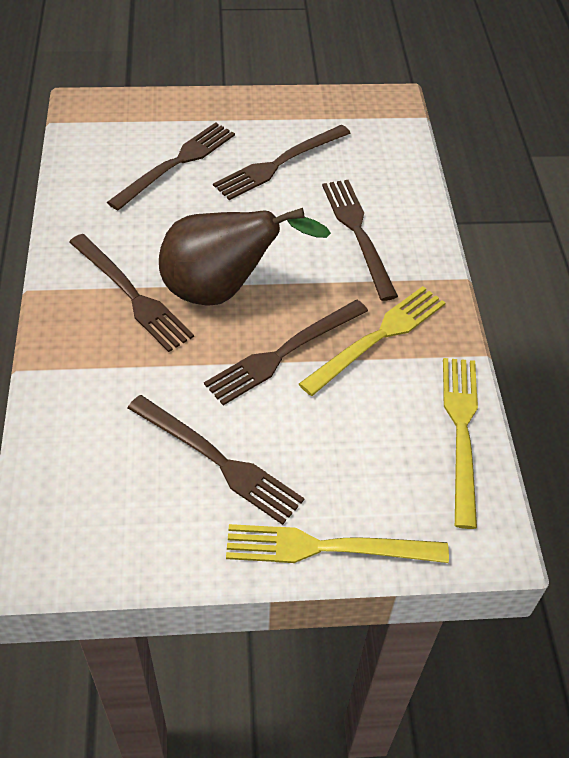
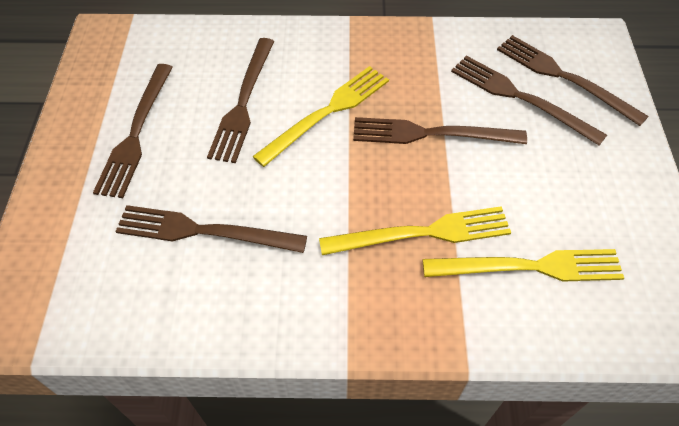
brown pear: 1 -> 0

